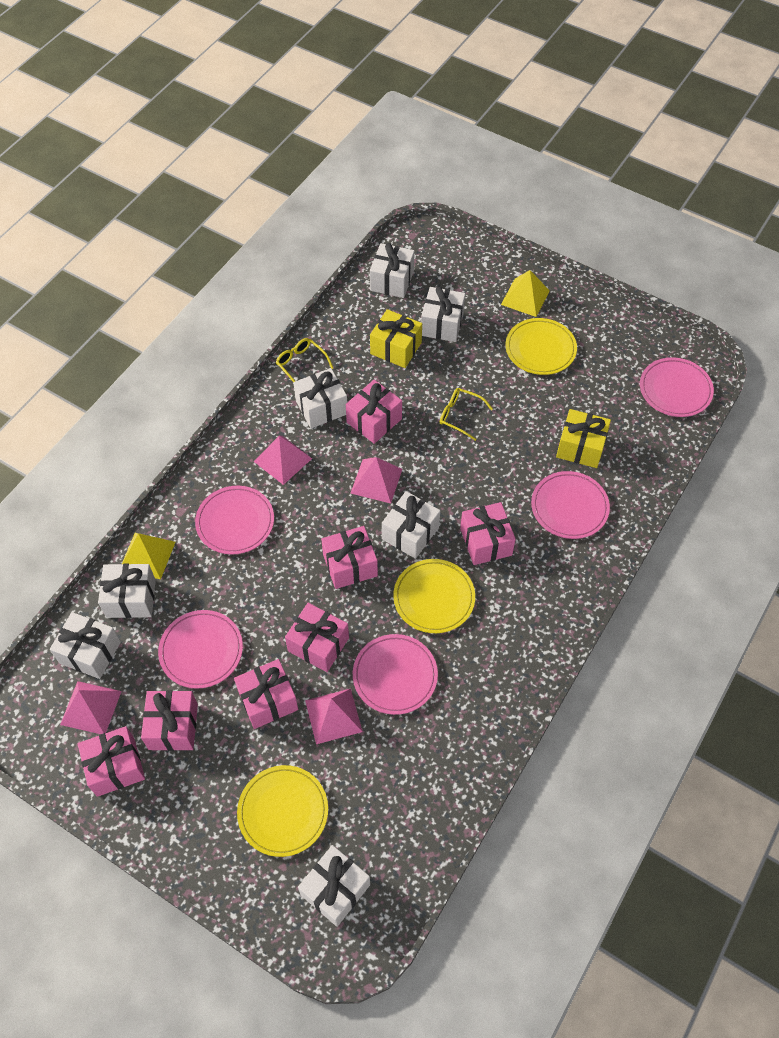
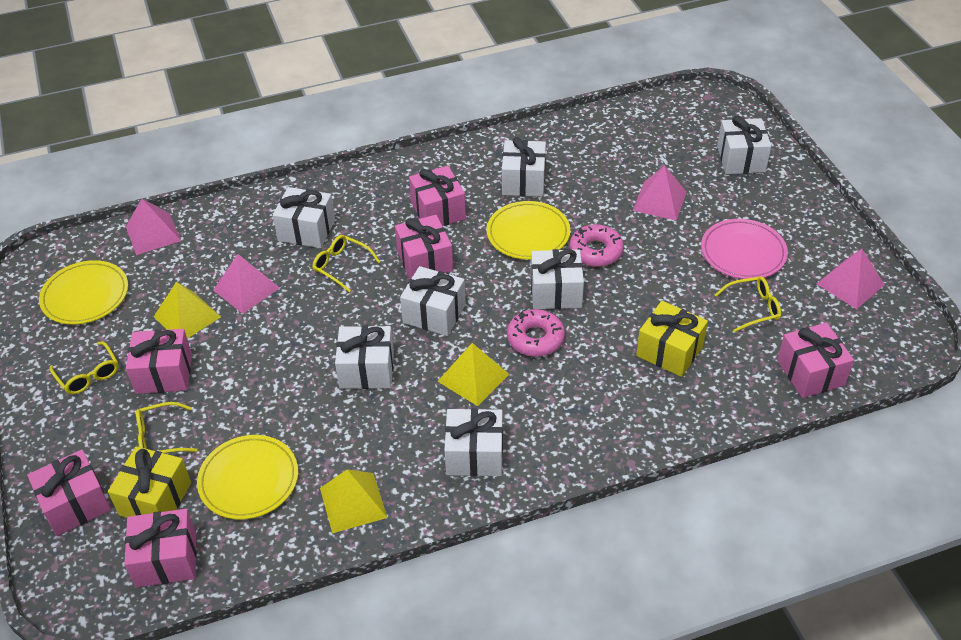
pink donut: 0 -> 2
pink gift: 7 -> 6
pink plate: 5 -> 1
yellow glasses: 2 -> 4
yellow pyramid: 2 -> 3

